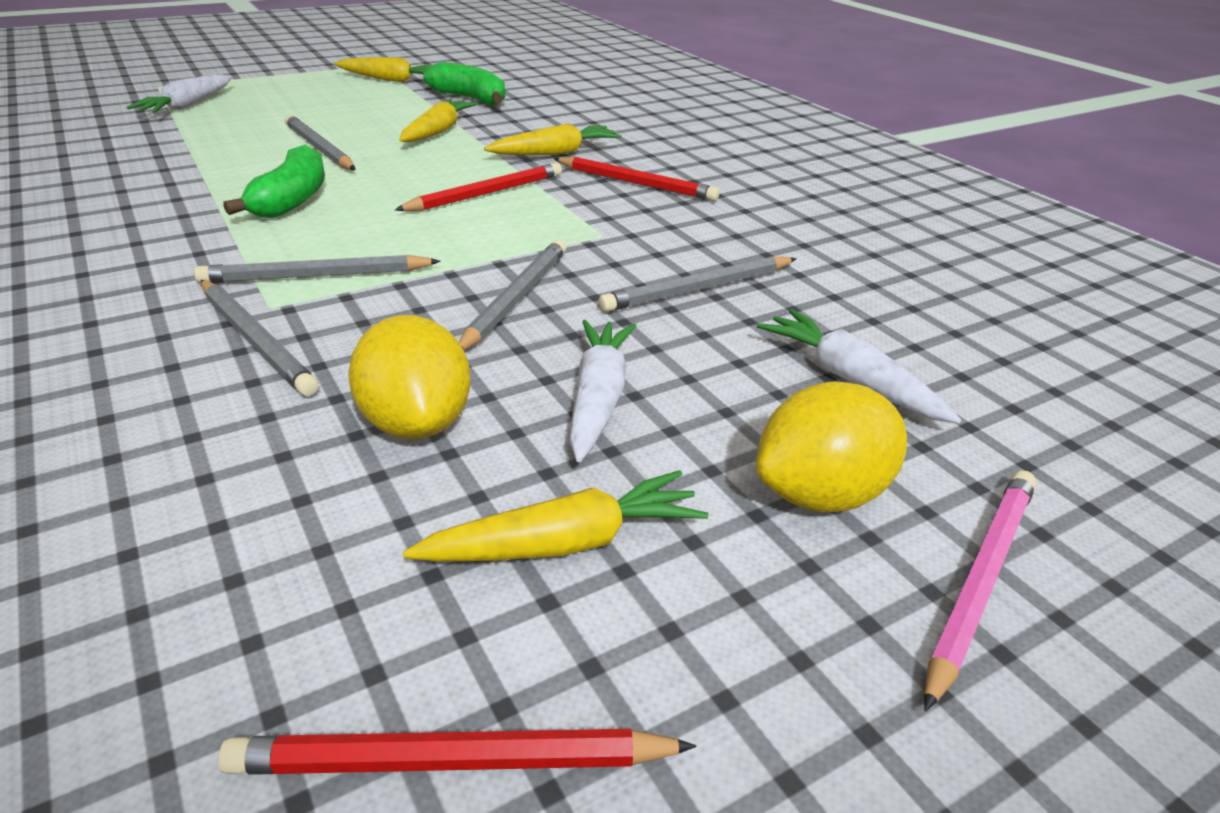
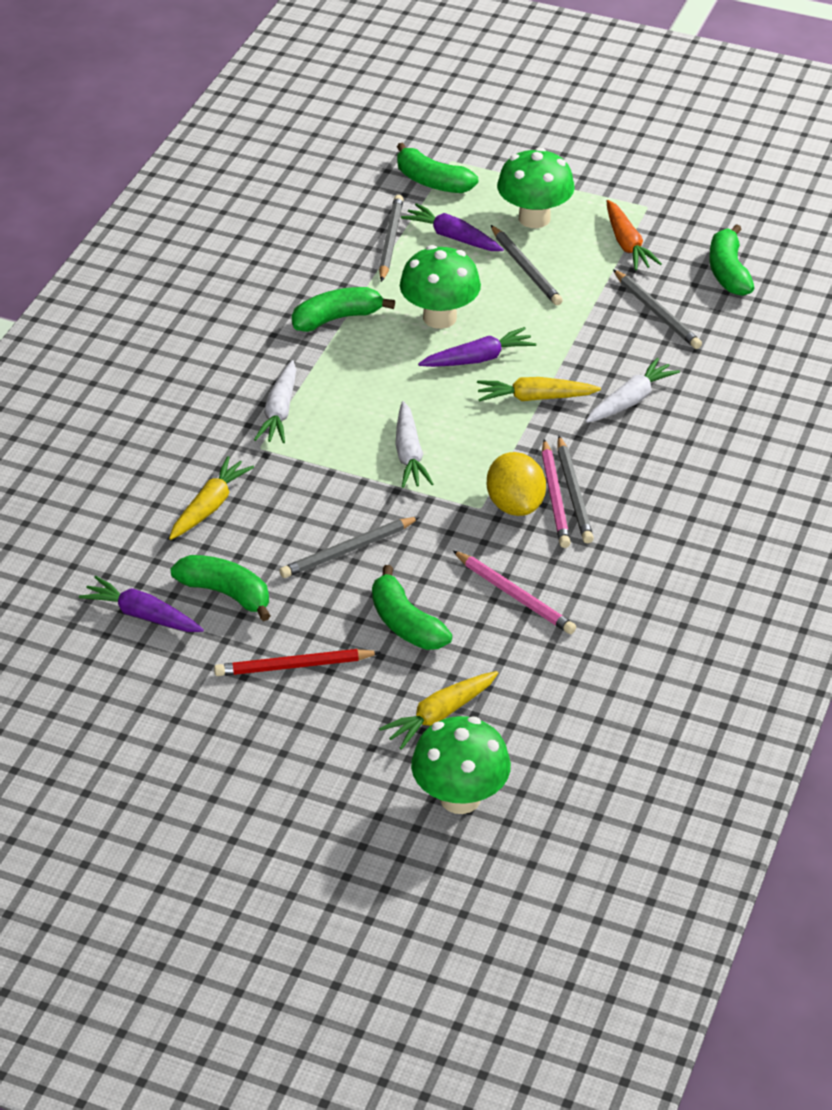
green banana: 2 -> 5
green mushroom: 0 -> 3
orange carrot: 0 -> 1
pink pencil: 1 -> 2
purple carrot: 0 -> 3
red pencil: 3 -> 1
yellow carrot: 4 -> 3
yellow lemon: 2 -> 1

